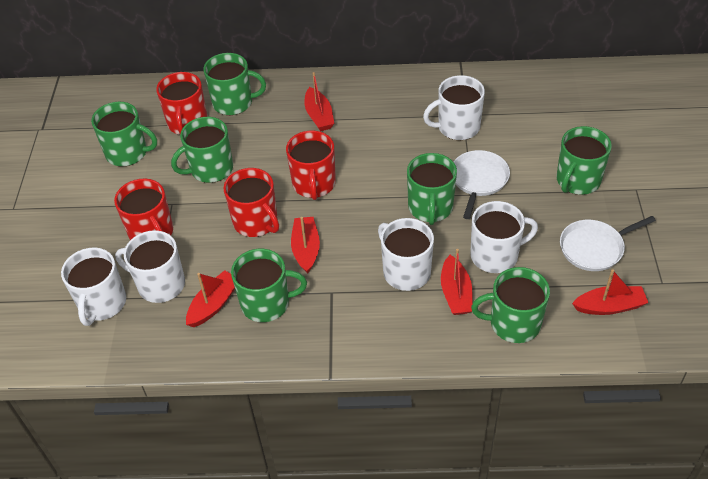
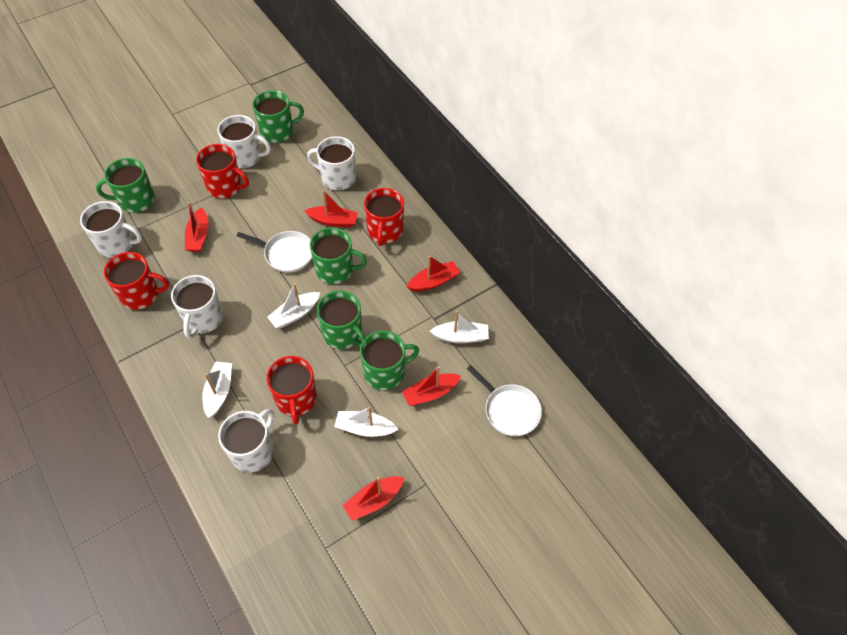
green mug: 7 -> 5
white boat: 0 -> 4

